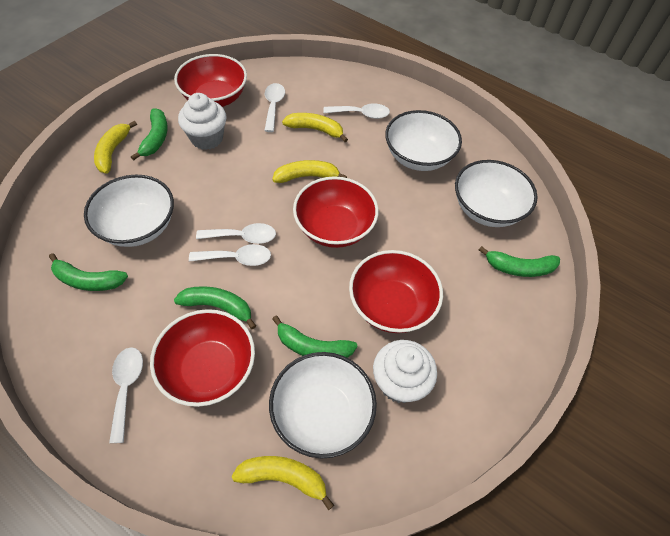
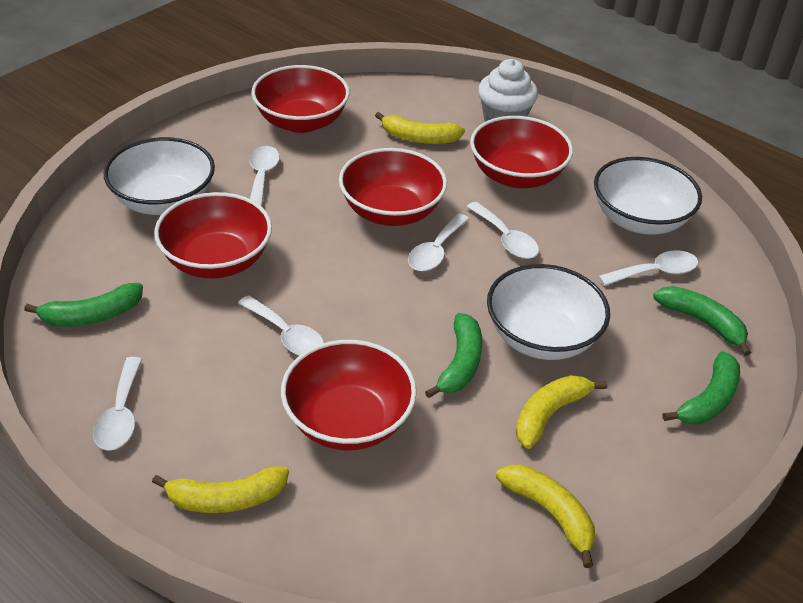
green banana: 5 -> 4
red bowl: 4 -> 5
white bowl: 4 -> 3
white cupcake: 2 -> 1
white spoon: 5 -> 6

